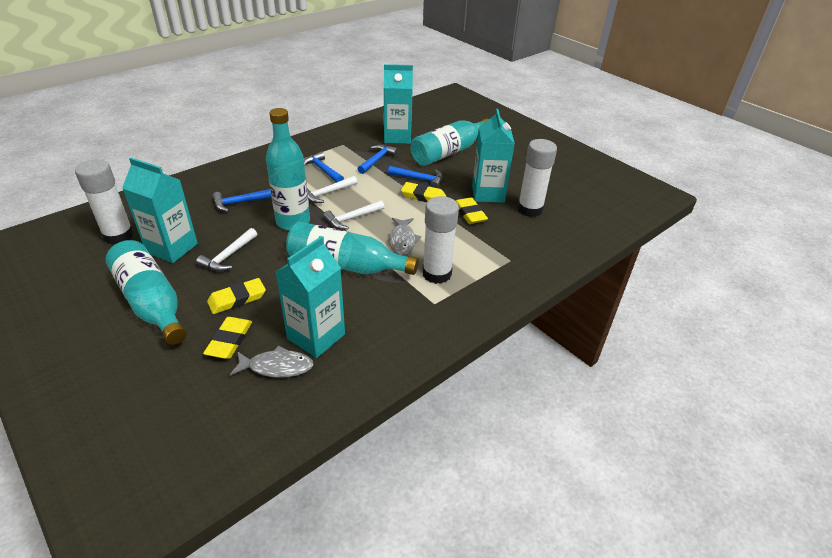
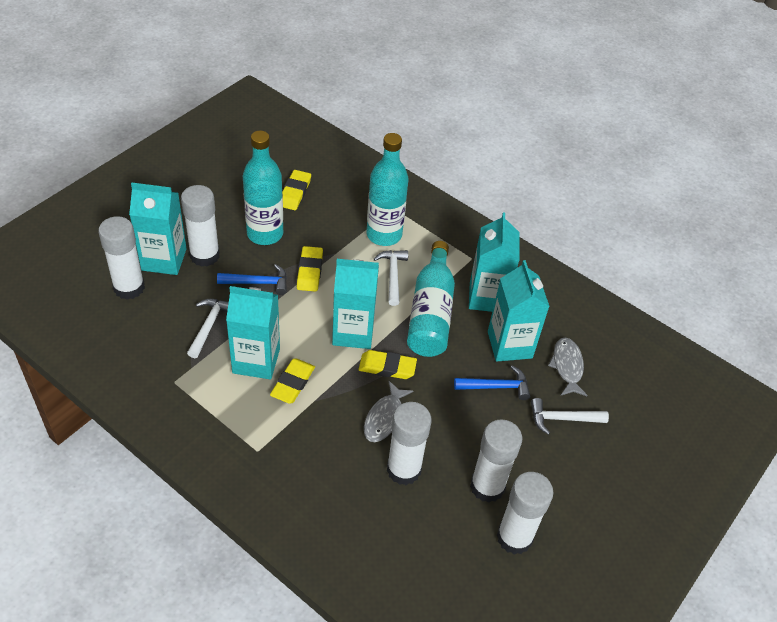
blue hammer: 4 -> 2
turquoise bottle: 4 -> 3
turquoise carton: 4 -> 5
white glue stick: 3 -> 5

